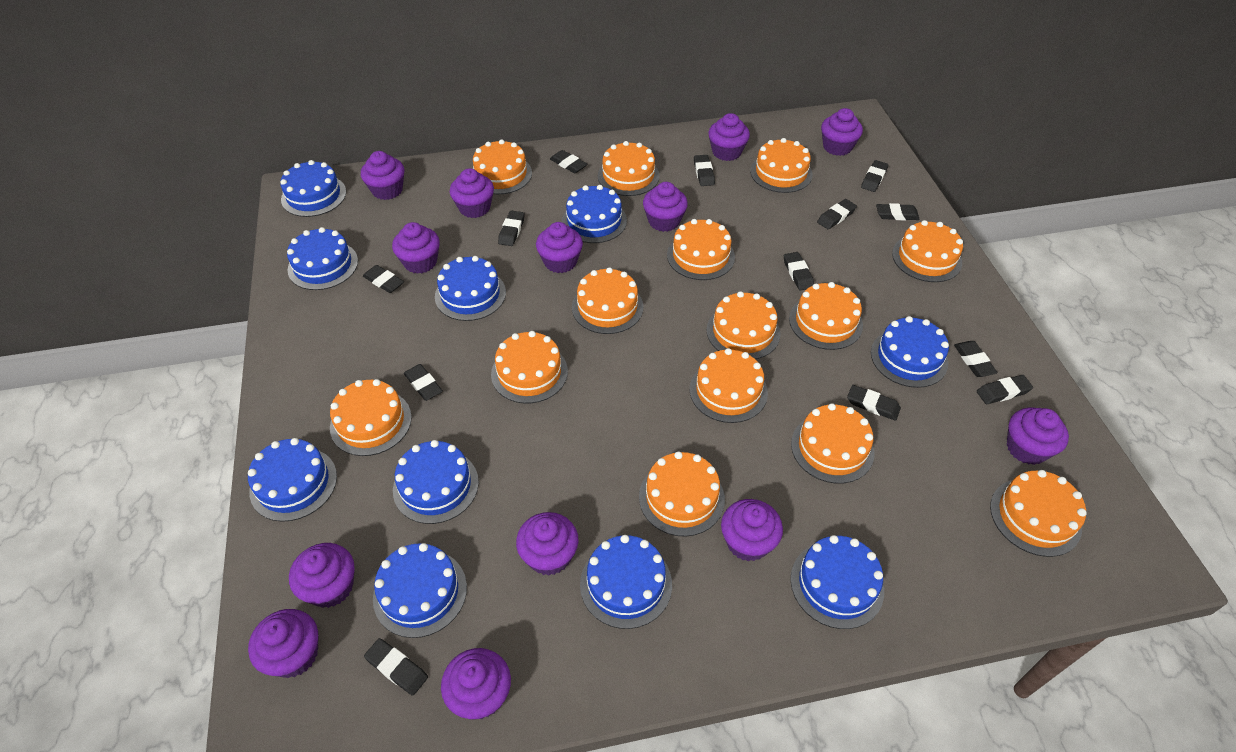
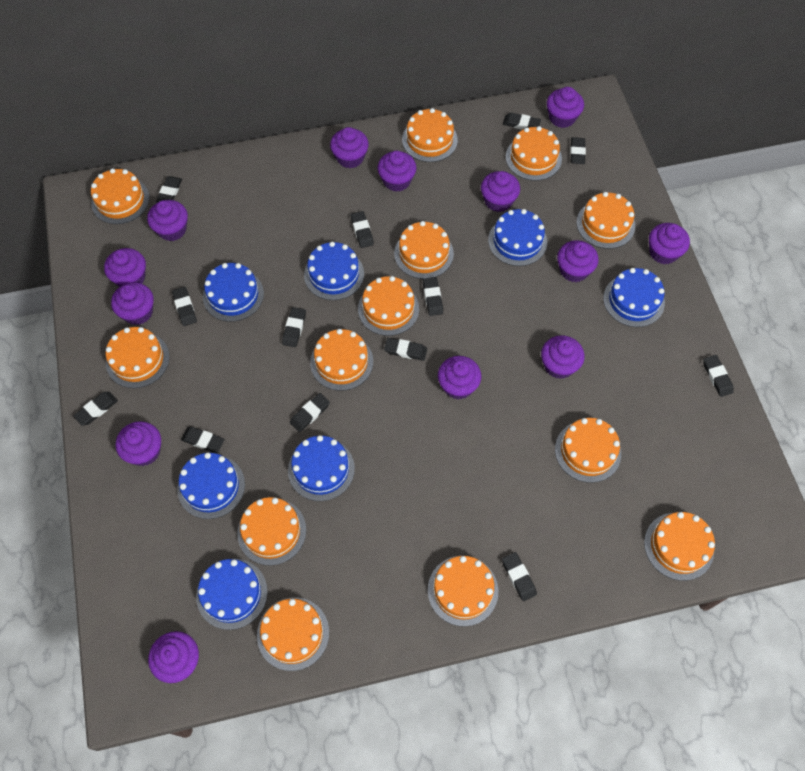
blue cake: 10 -> 7
orange cake: 14 -> 13

